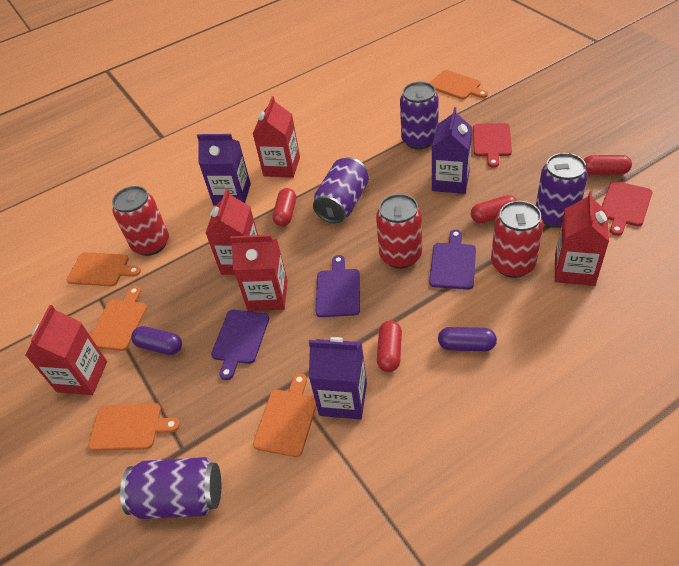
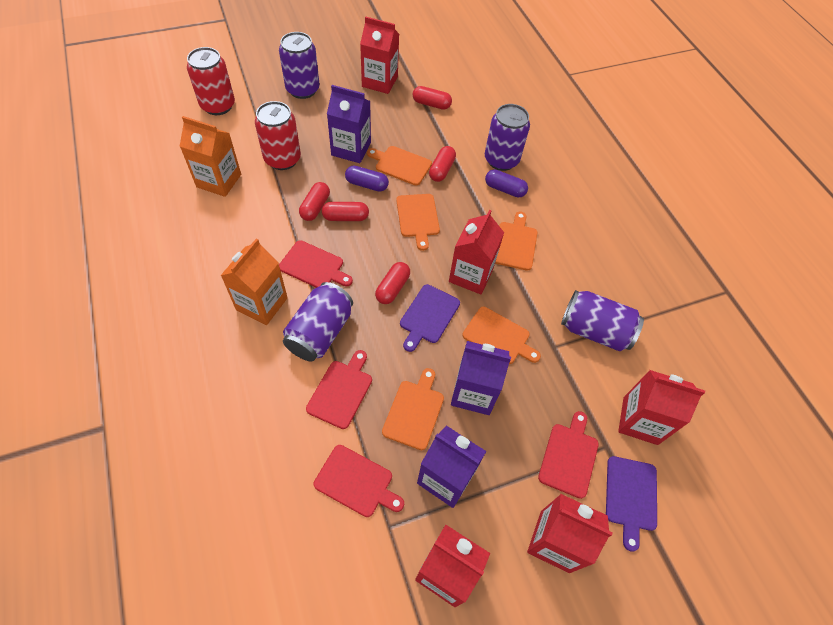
orange carton: 0 -> 2
purple cutting board: 3 -> 2
red can: 3 -> 2
red capsule: 4 -> 5
red cutting board: 2 -> 4

